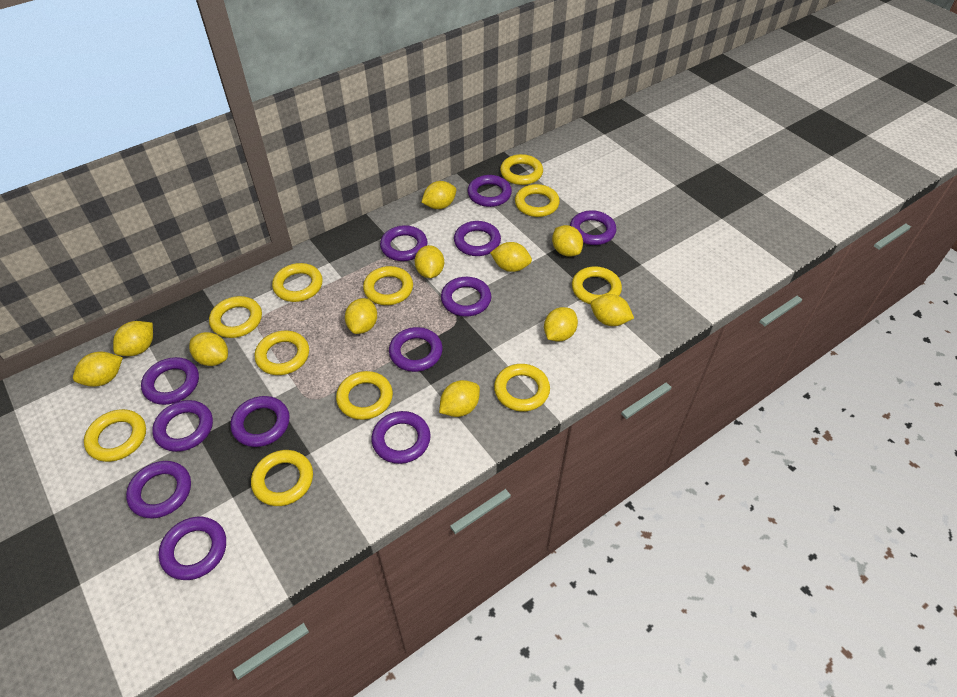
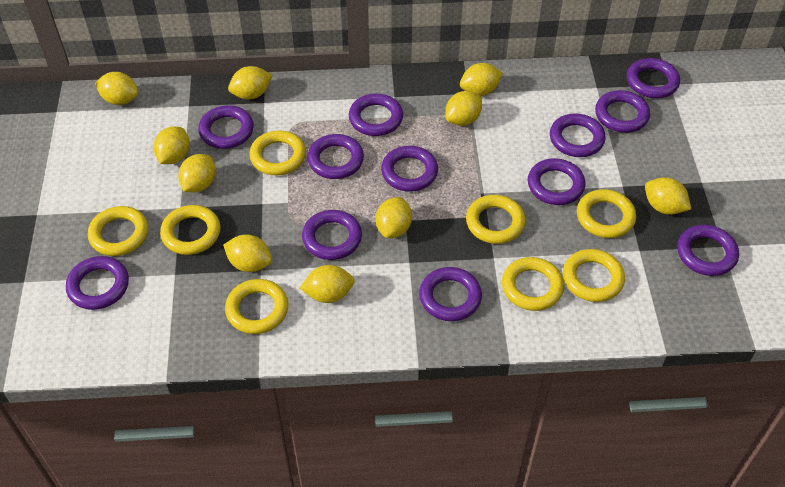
yellow lemon: 11 -> 10
yellow ring: 11 -> 8

